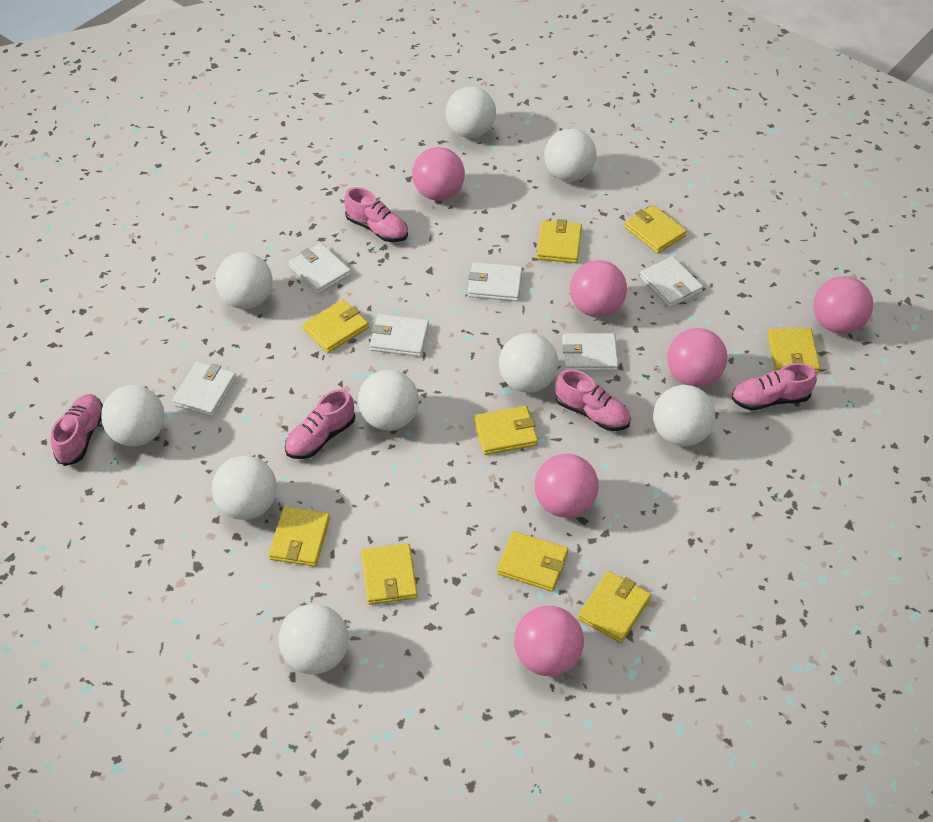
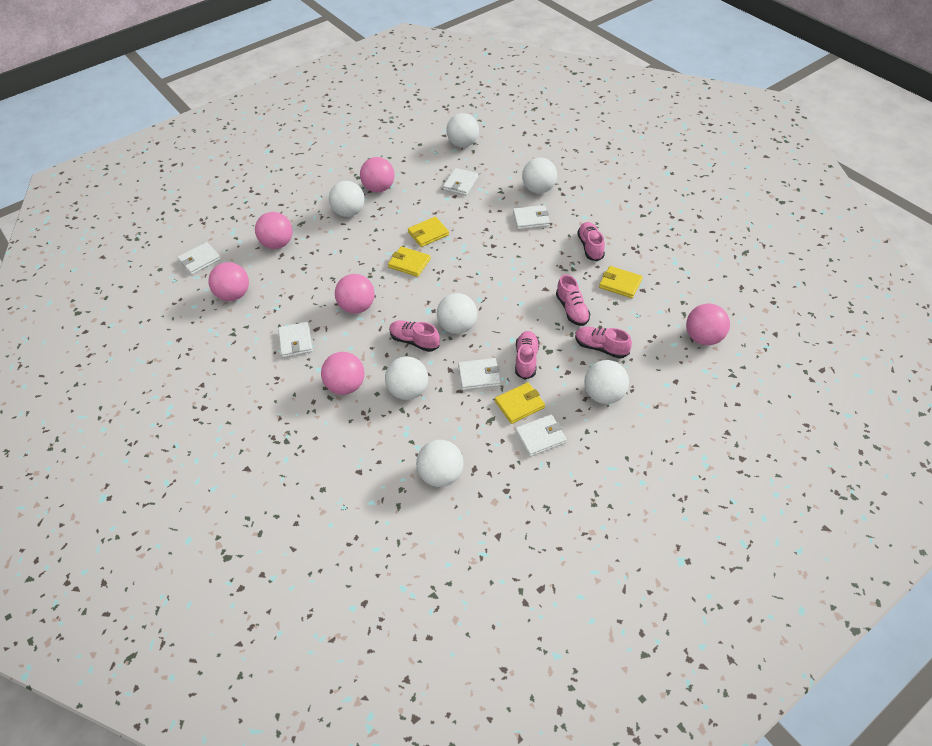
white ball: 9 -> 7
yellow wallet: 9 -> 4

